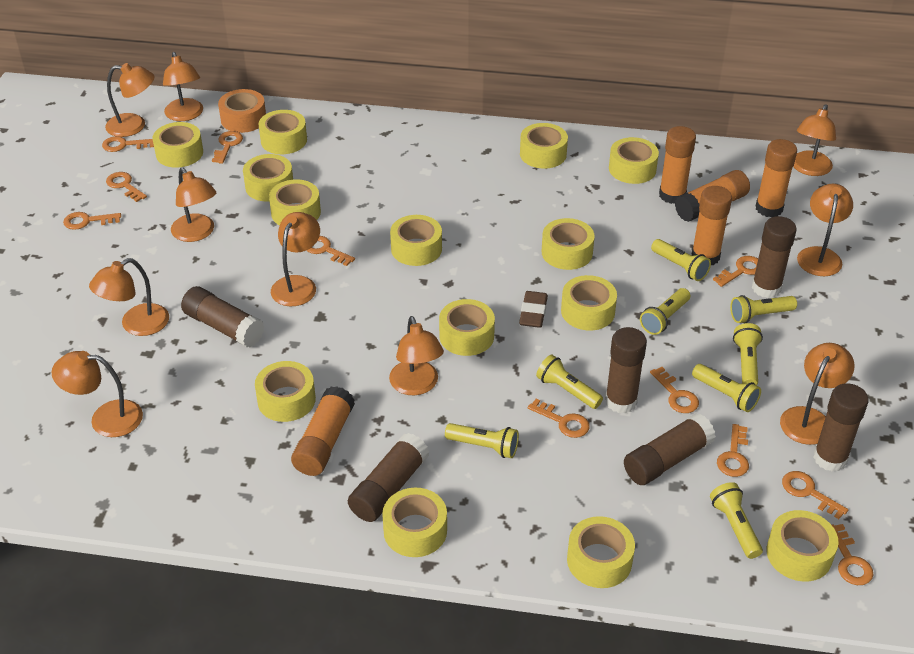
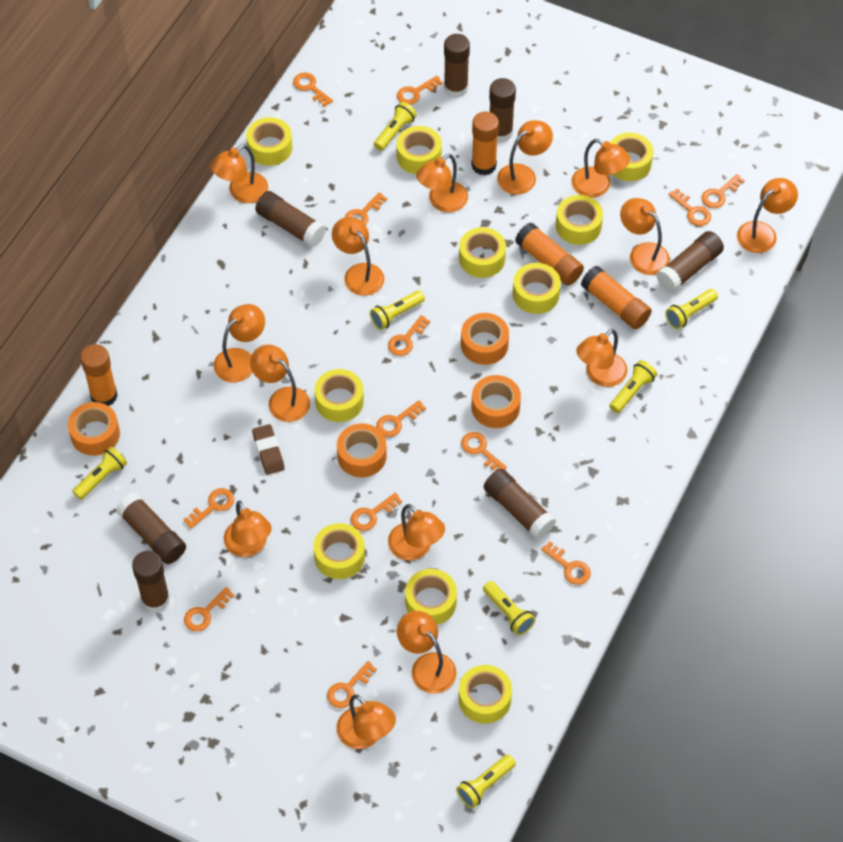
brown glue stick: 6 -> 7
orange glue stick: 5 -> 4
orange key: 11 -> 13
orange lamp: 10 -> 14
orange tape: 1 -> 4
yellow flashlight: 8 -> 7
yellow tape: 14 -> 10

